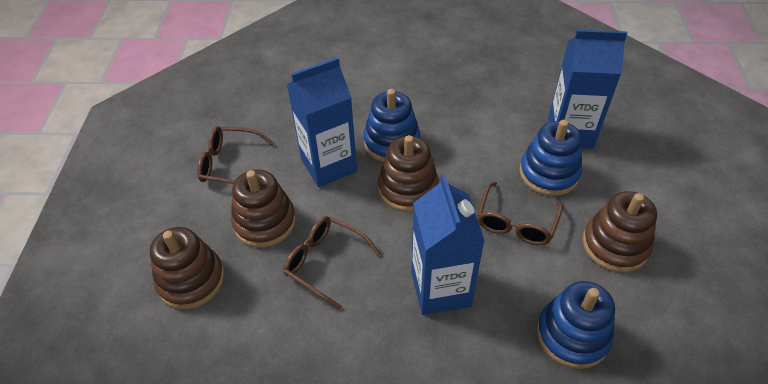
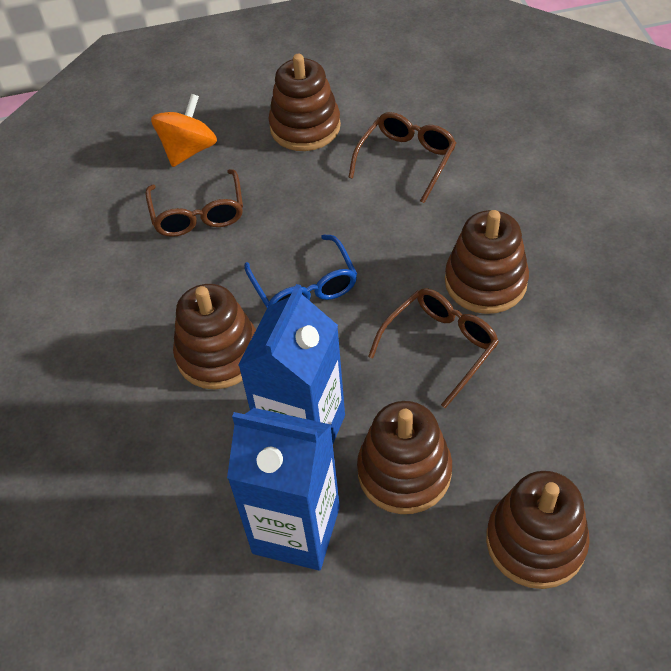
blue carton: 3 -> 2
blue glasses: 0 -> 1
blue stacking toy: 3 -> 0
brown stacking toy: 4 -> 5
orange spinning top: 0 -> 1

